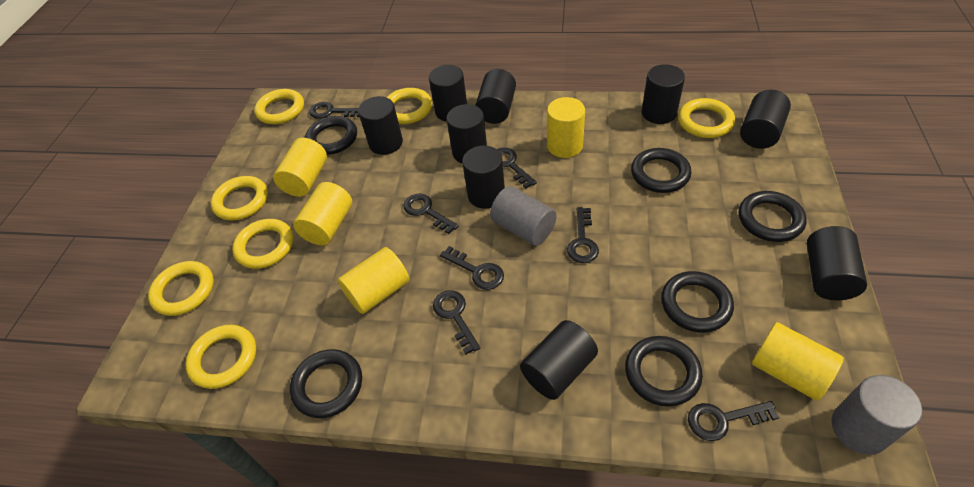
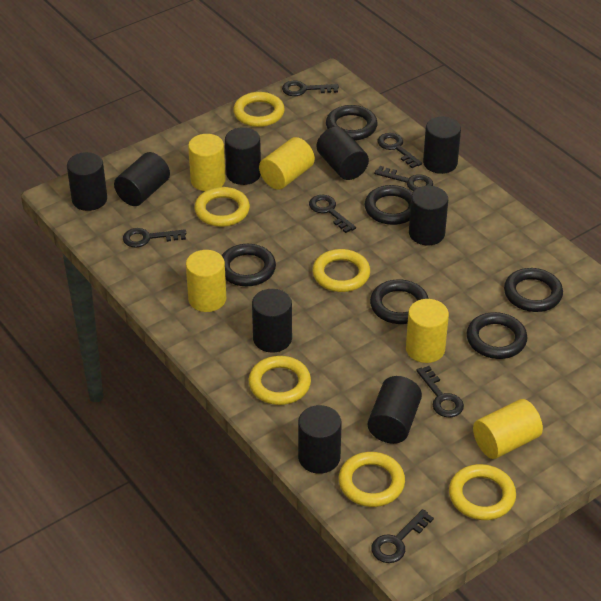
grey cylinder: 2 -> 0
yellow ring: 7 -> 6

